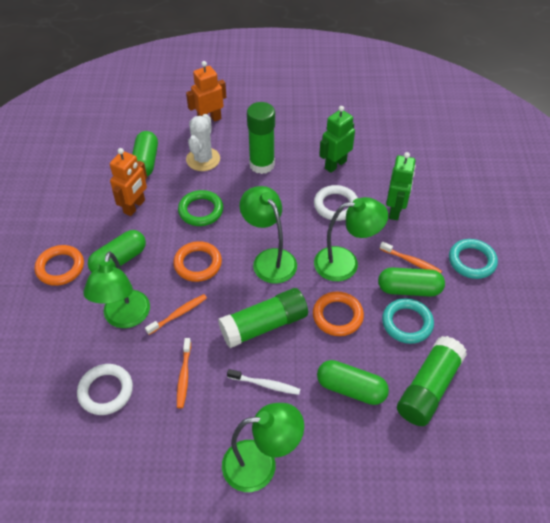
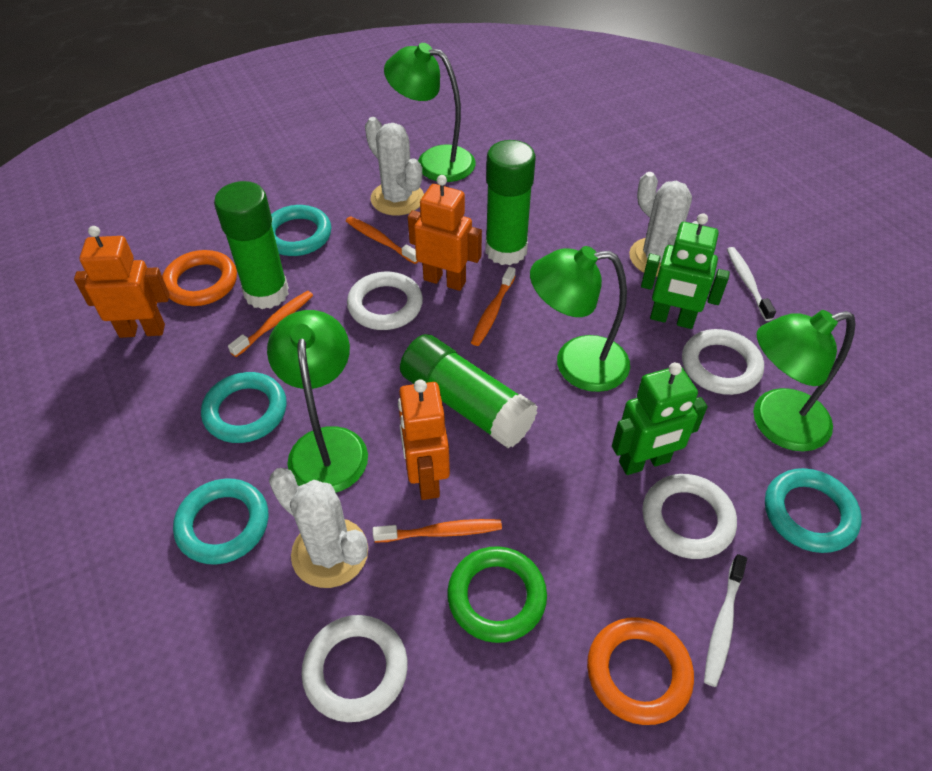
green capsule: 4 -> 0
orange ring: 3 -> 2
orange robot: 2 -> 3
orange toothbrush: 3 -> 4
turquoise ring: 2 -> 4
white cactus: 1 -> 3
white ring: 2 -> 4
white toothbrush: 1 -> 2

